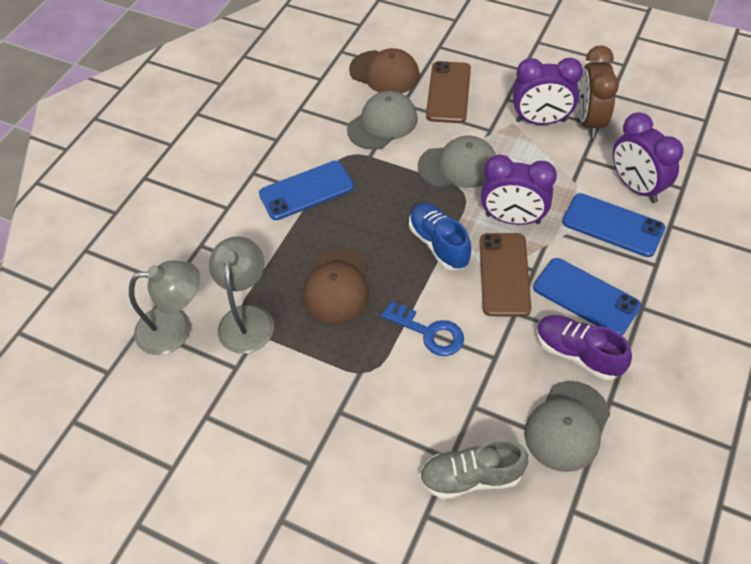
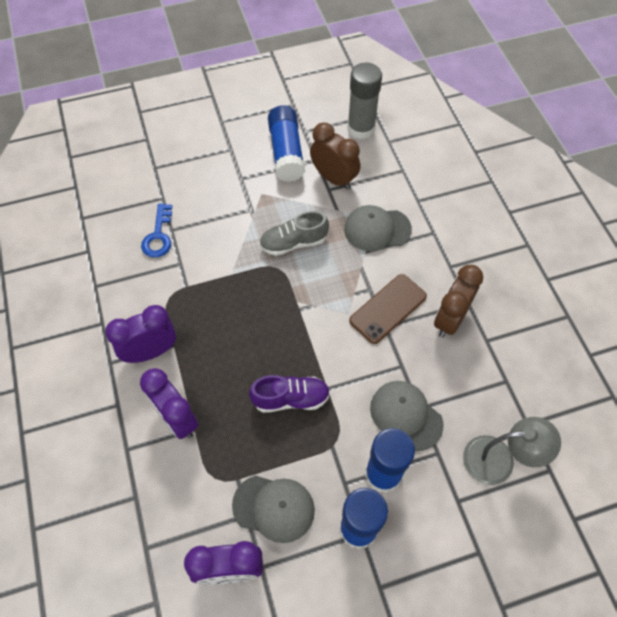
blue glue stick: 0 -> 3
blue phone: 3 -> 0
blue shoe: 1 -> 0
brown cap: 2 -> 0
brown clock: 1 -> 2
brown phone: 2 -> 1
grey glue stick: 0 -> 1
grey lamp: 2 -> 1

